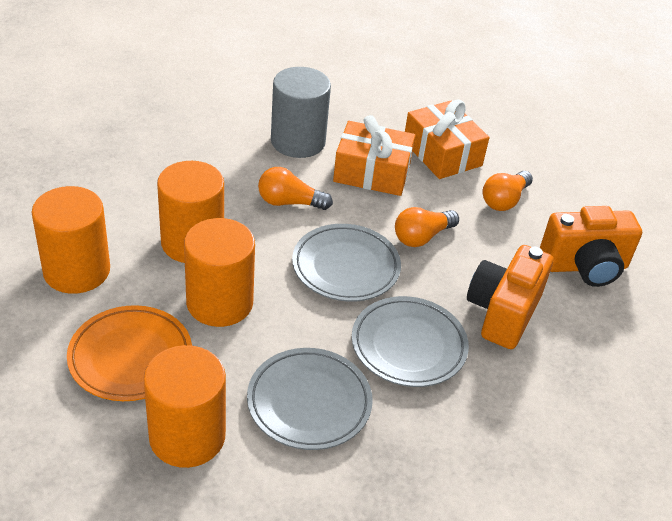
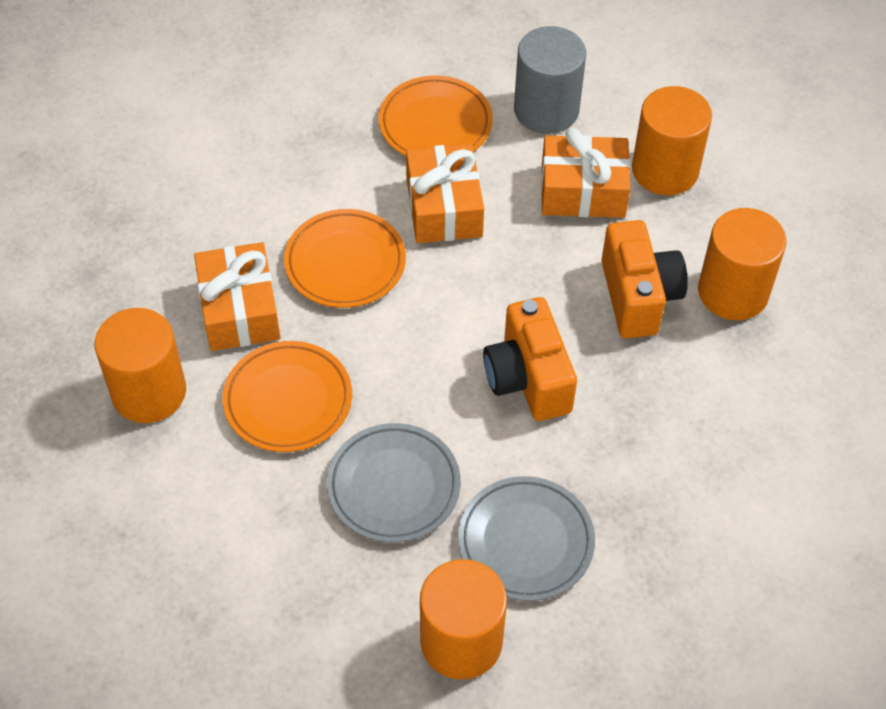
grey plate: 3 -> 2
orange gift: 2 -> 3
orange light bulb: 3 -> 0
orange plate: 1 -> 3

